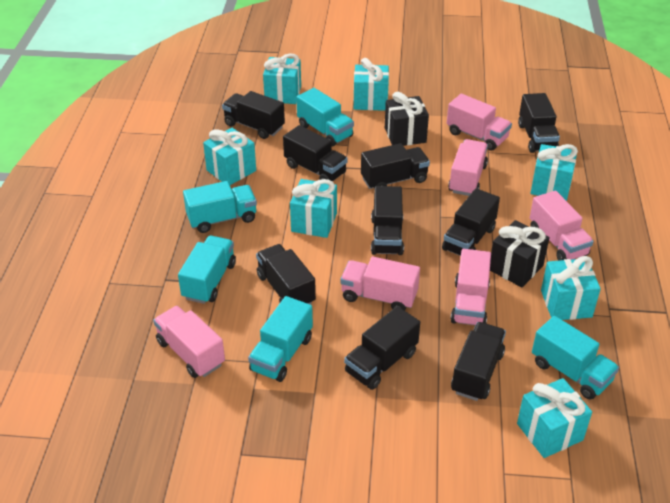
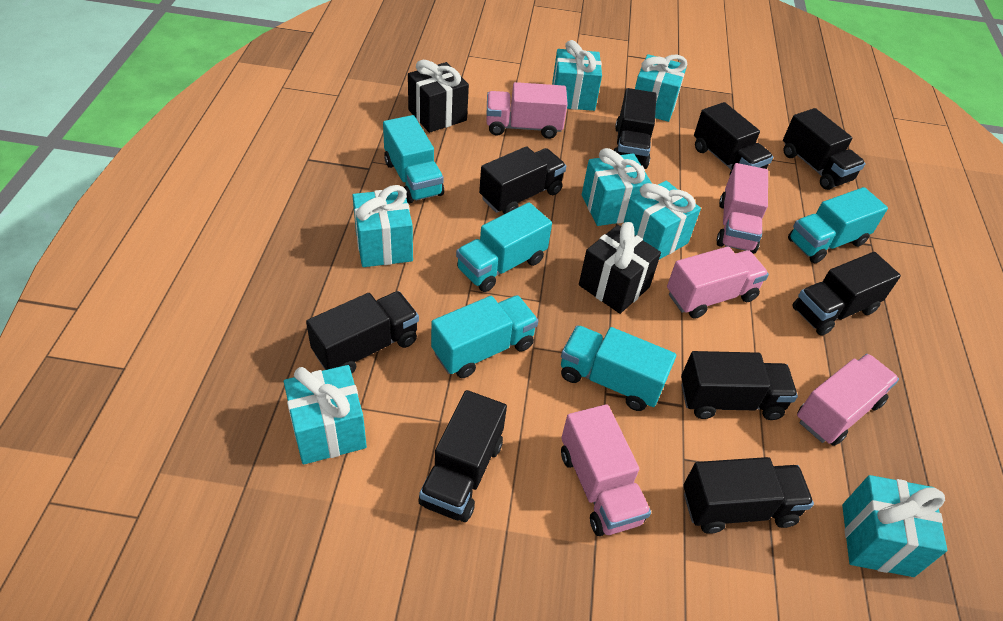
pink truck: 6 -> 5

